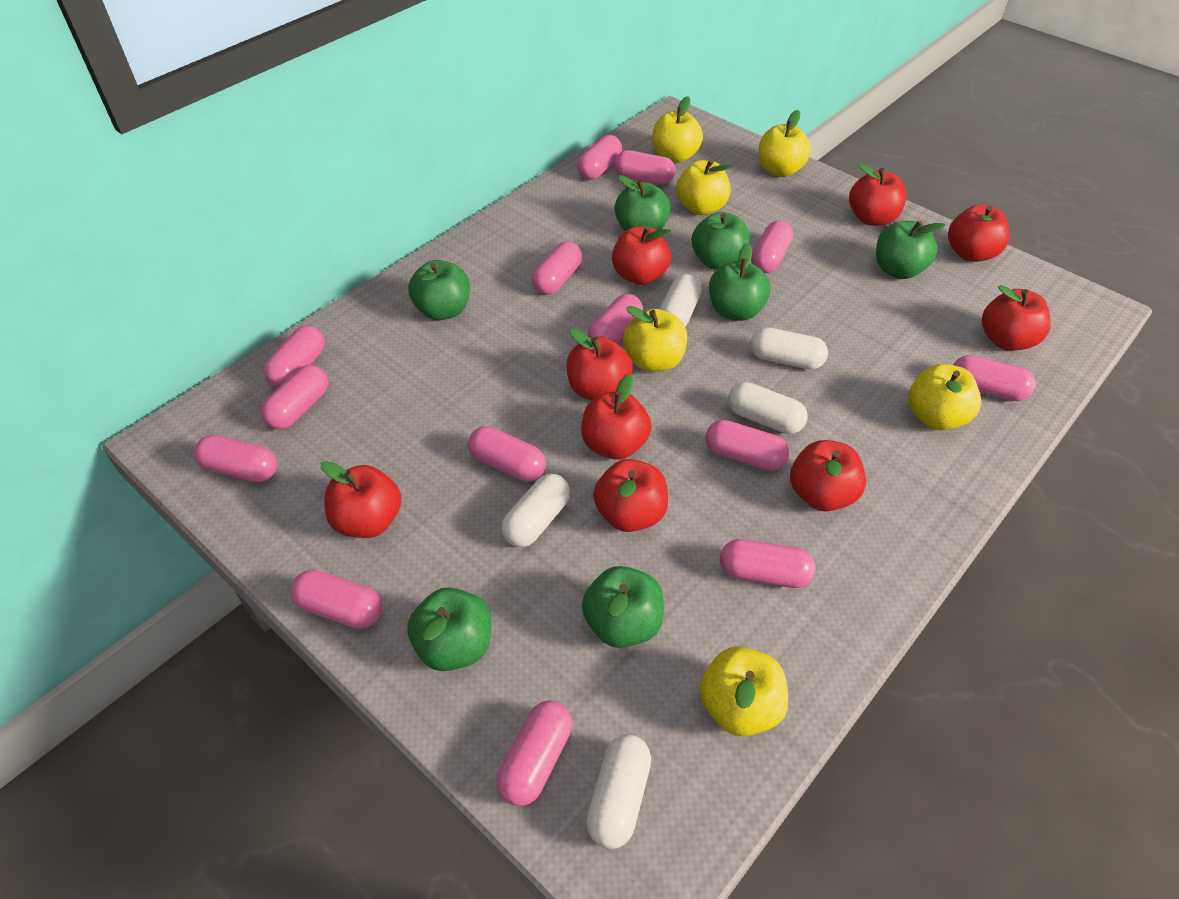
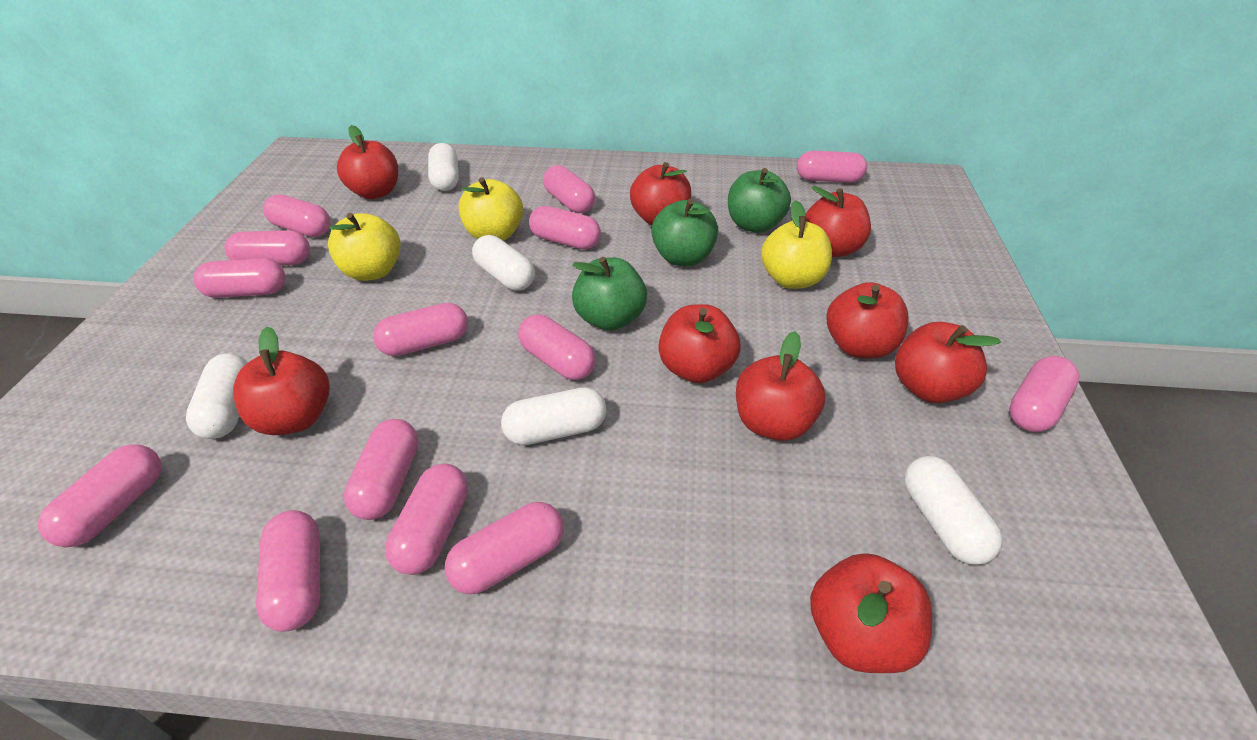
green apple: 7 -> 3
yellow apple: 6 -> 3

